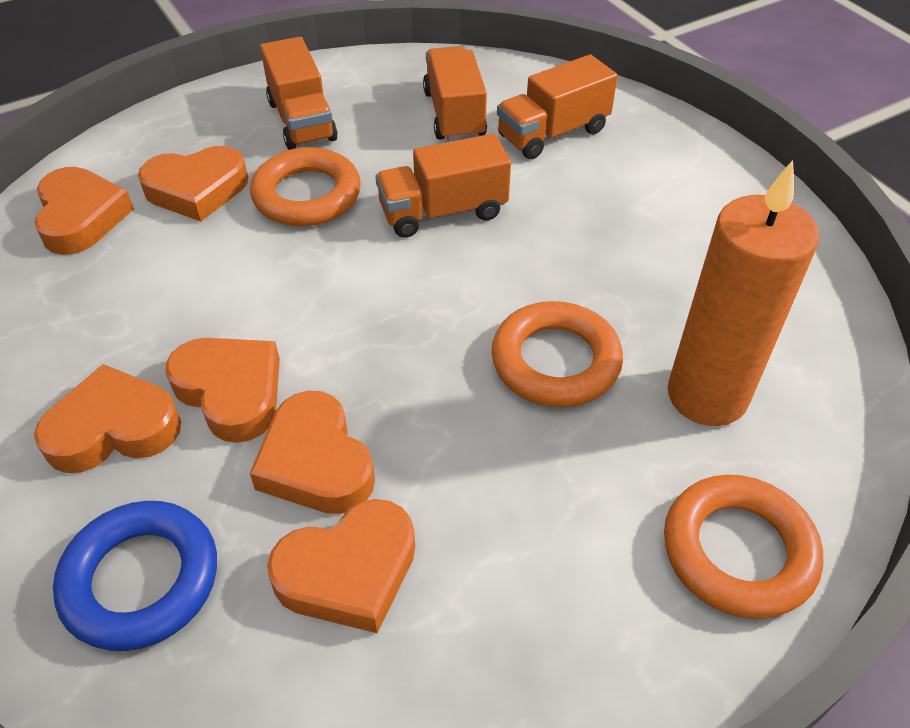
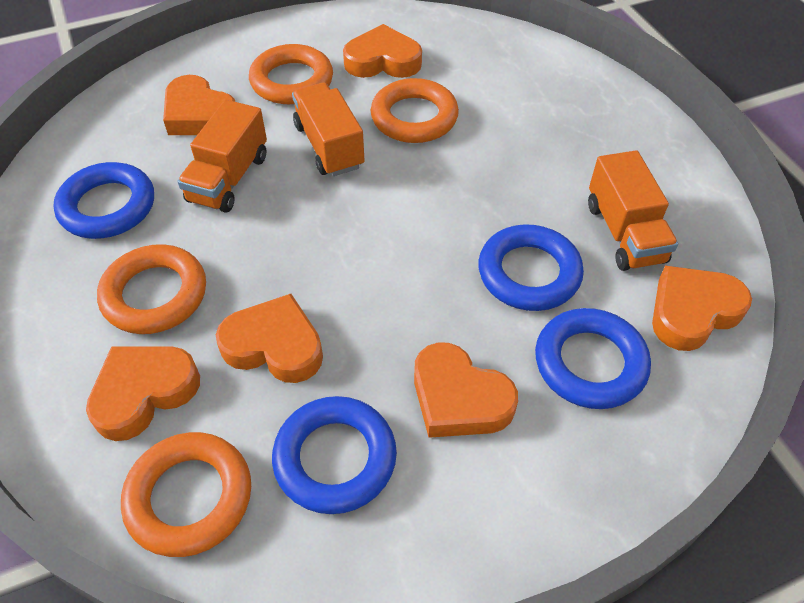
blue ring: 1 -> 4
orange candle: 1 -> 0
orange ring: 3 -> 4
orange truck: 4 -> 3

